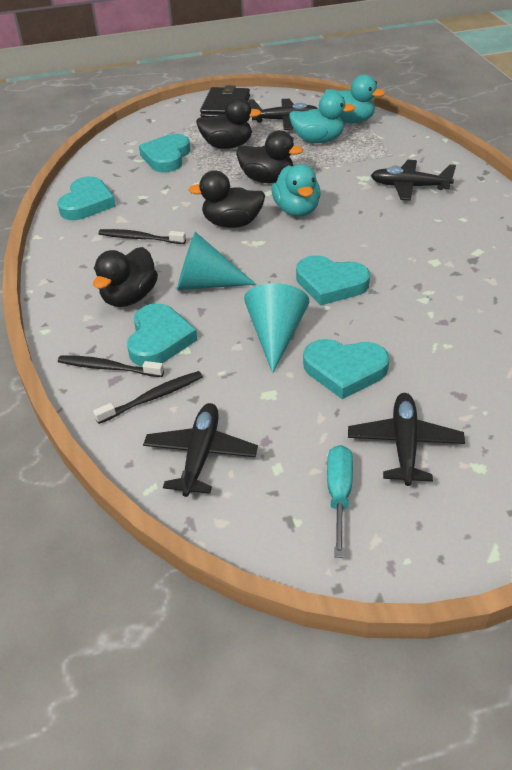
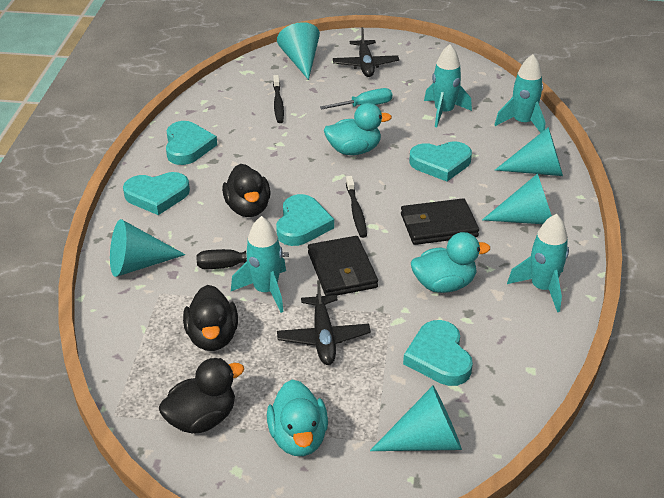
black duck: 4 -> 3
black plane: 4 -> 2
black screwdriver: 0 -> 1
black toothbrush: 3 -> 2
black wallet: 1 -> 2
turquoise cone: 2 -> 5
turquoise rocket: 0 -> 4

